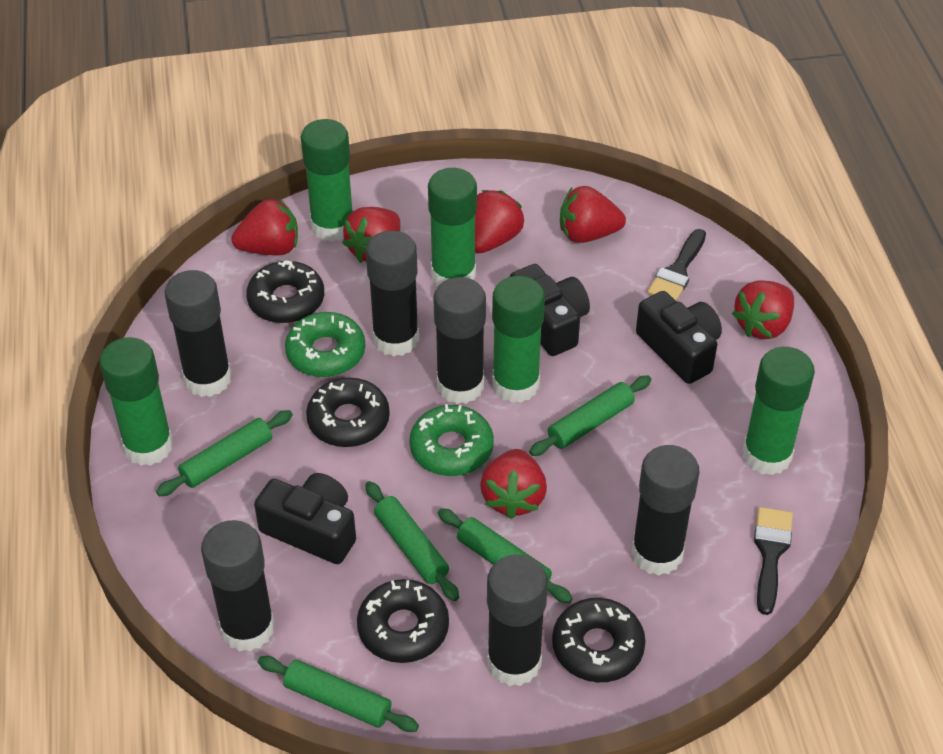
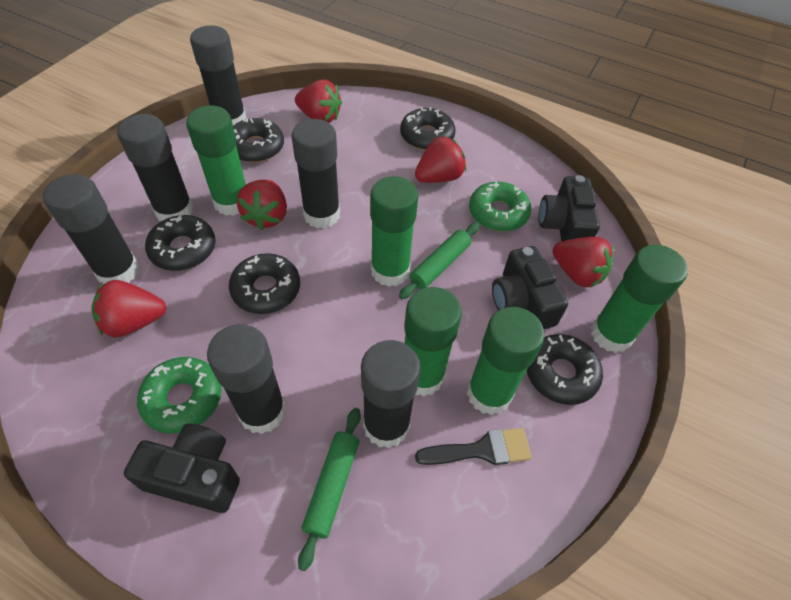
black brush: 2 -> 1
black donut: 4 -> 5
green rolling pin: 5 -> 2
red strawberry: 6 -> 5

